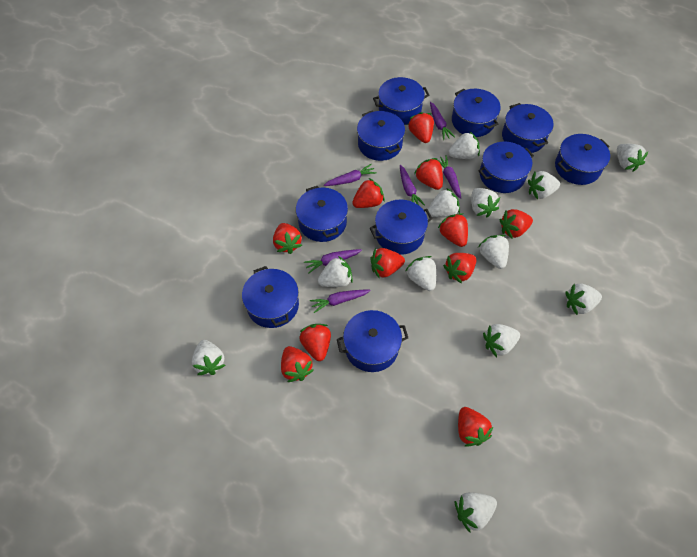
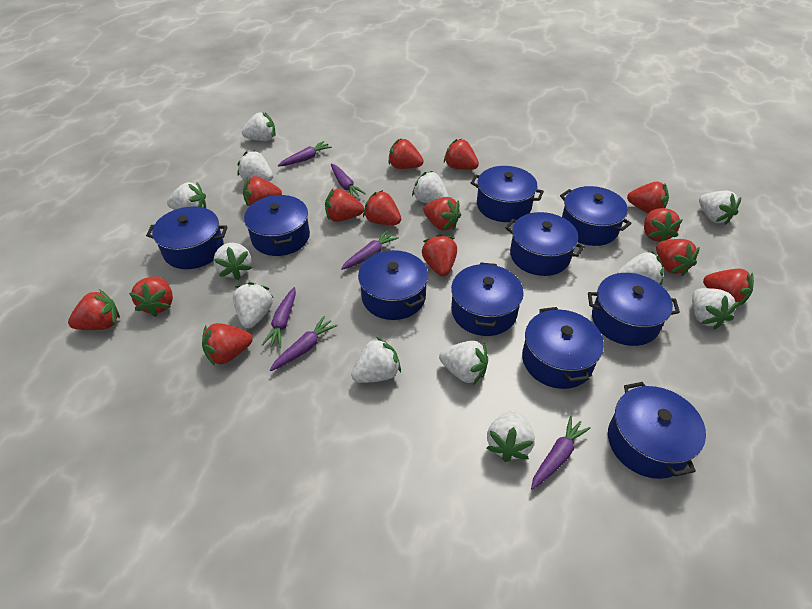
red strawberry: 11 -> 14

